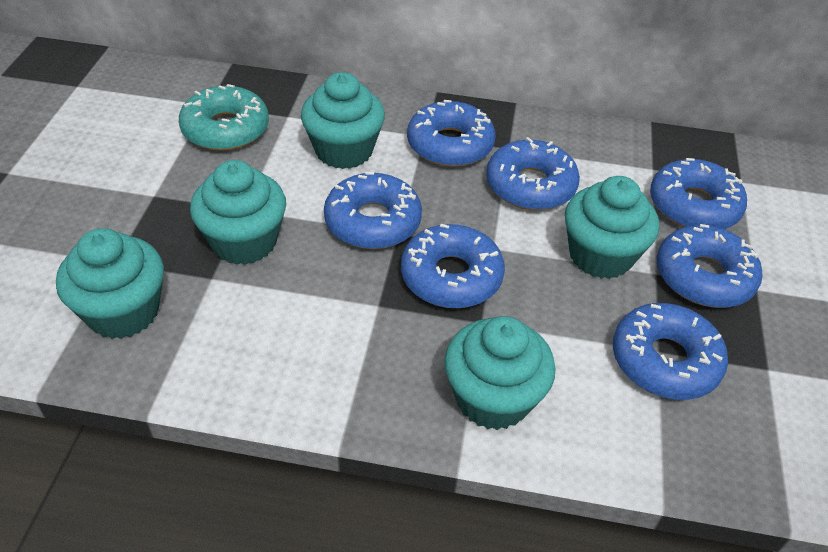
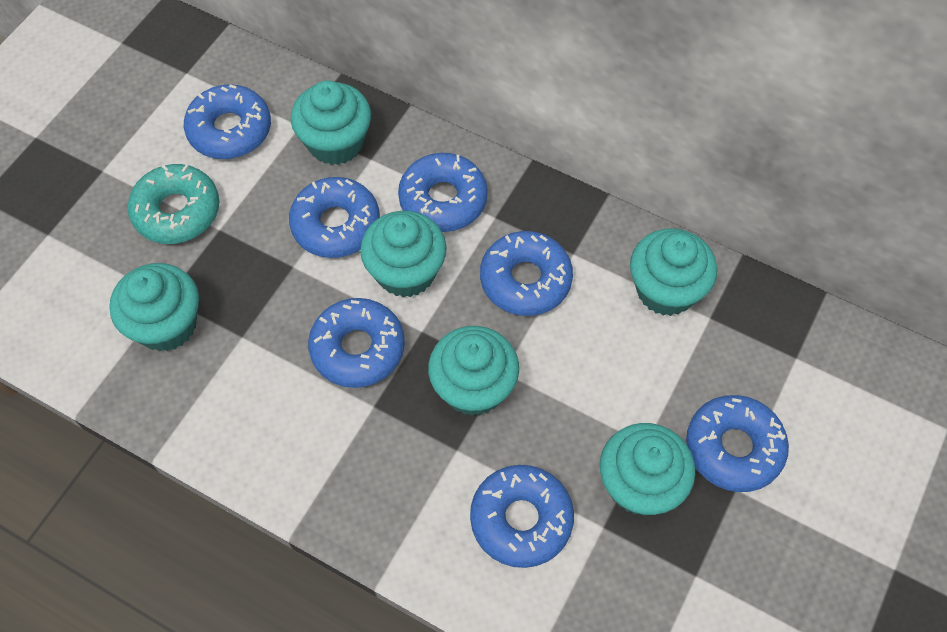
turquoise cupcake: 5 -> 6

